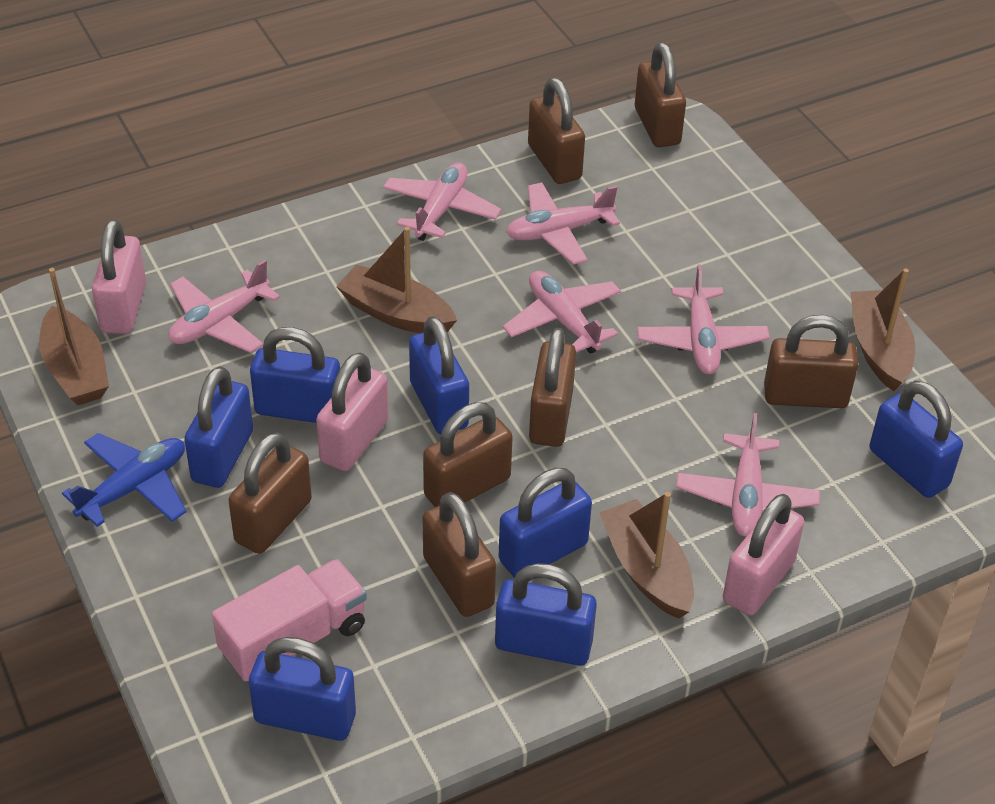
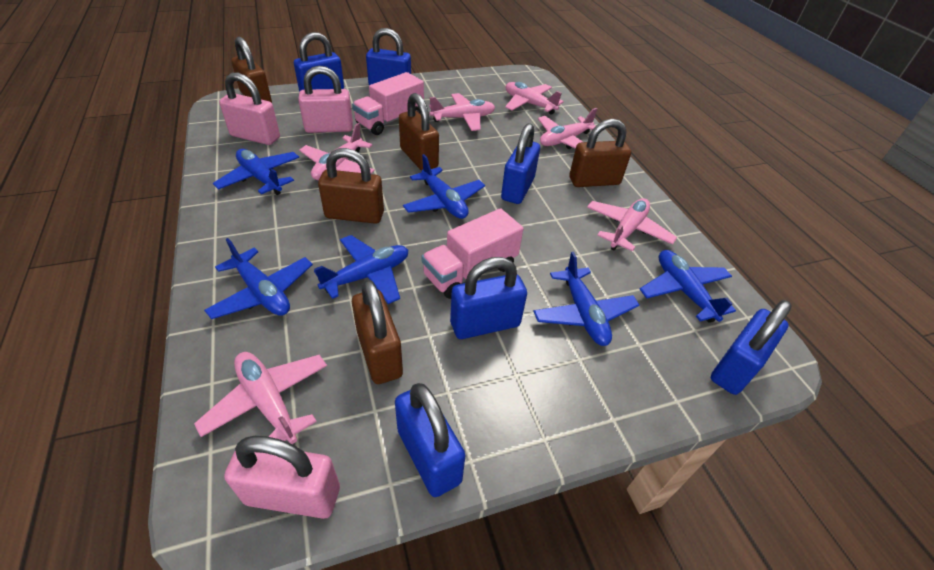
blue padlock: 7 -> 6
blue plane: 1 -> 6
brown boat: 4 -> 0
brown padlock: 7 -> 5
pink truck: 1 -> 2

